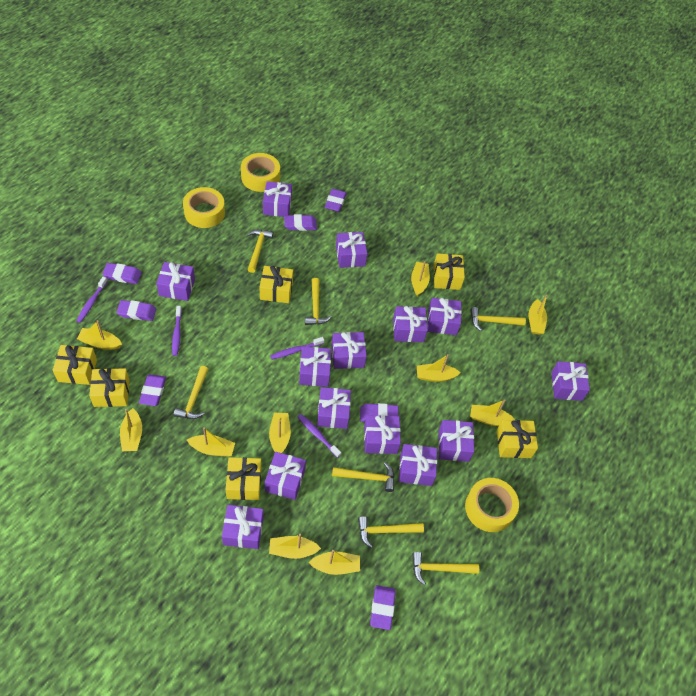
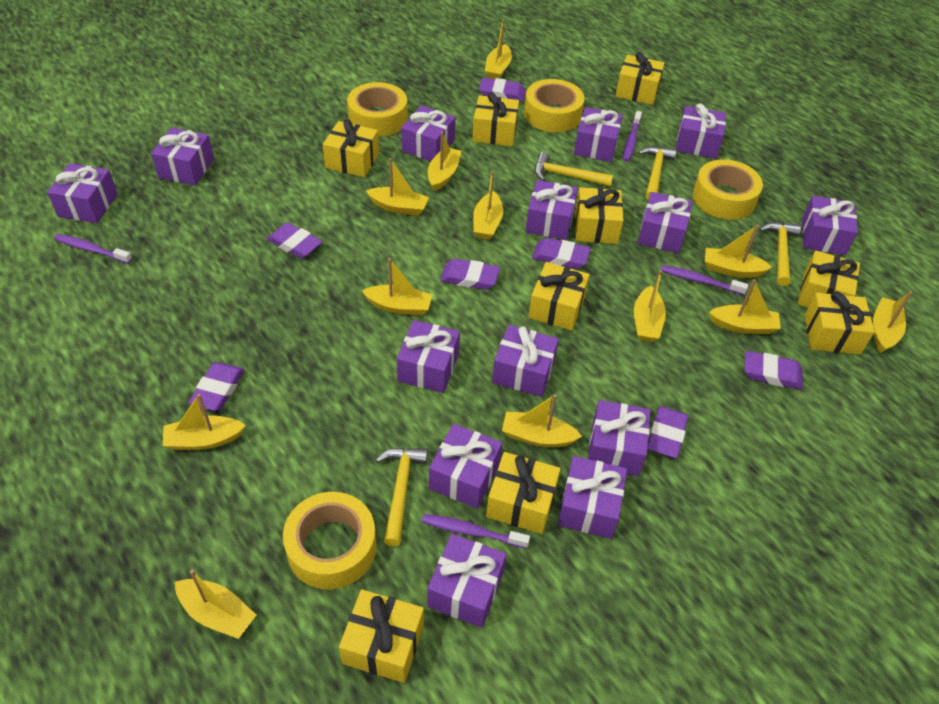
yellow boat: 10 -> 12
yellow gift: 6 -> 9
yellow hammer: 7 -> 4
yellow tape: 3 -> 4

